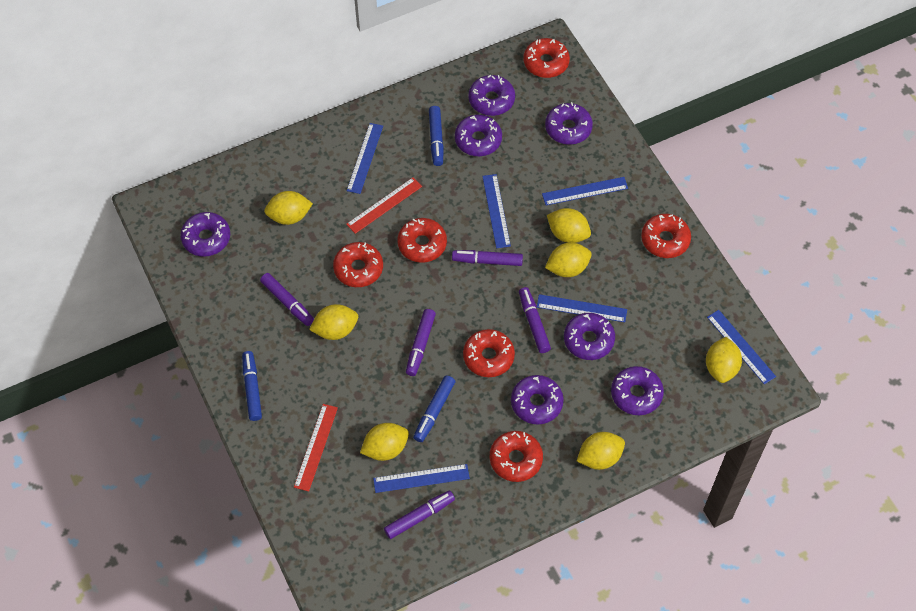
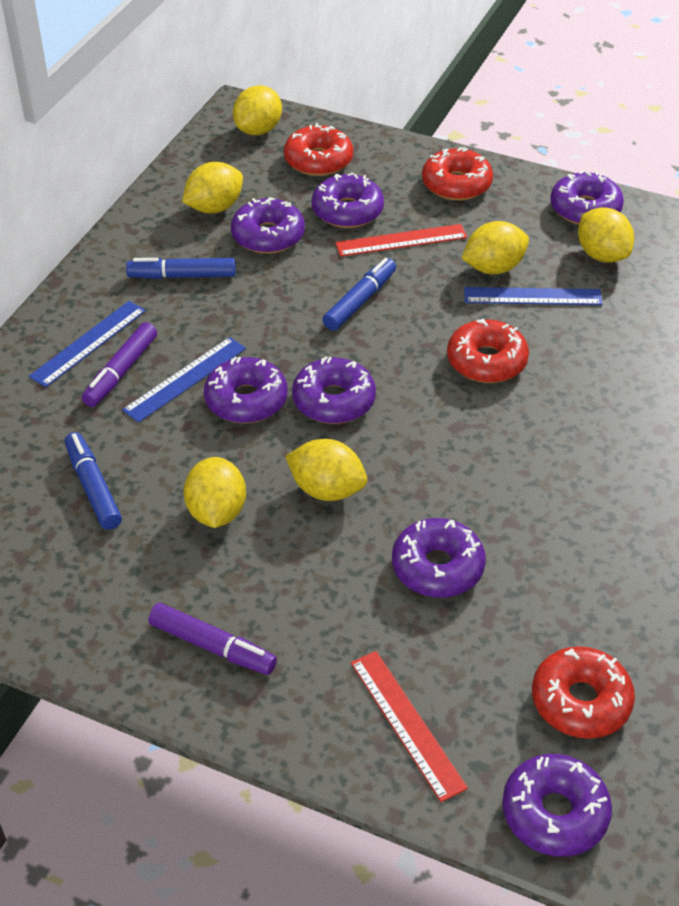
blue ruler: 6 -> 3
purple marker: 5 -> 2
red donut: 6 -> 4
yellow lemon: 7 -> 6

